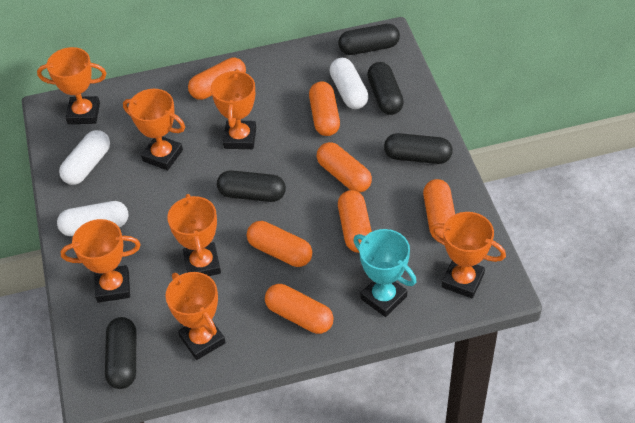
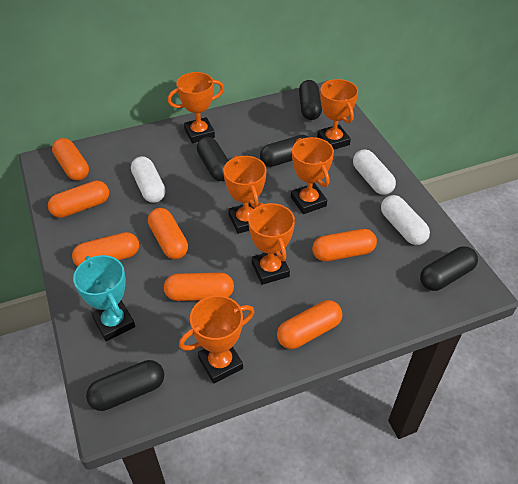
orange trophy: 7 -> 6

